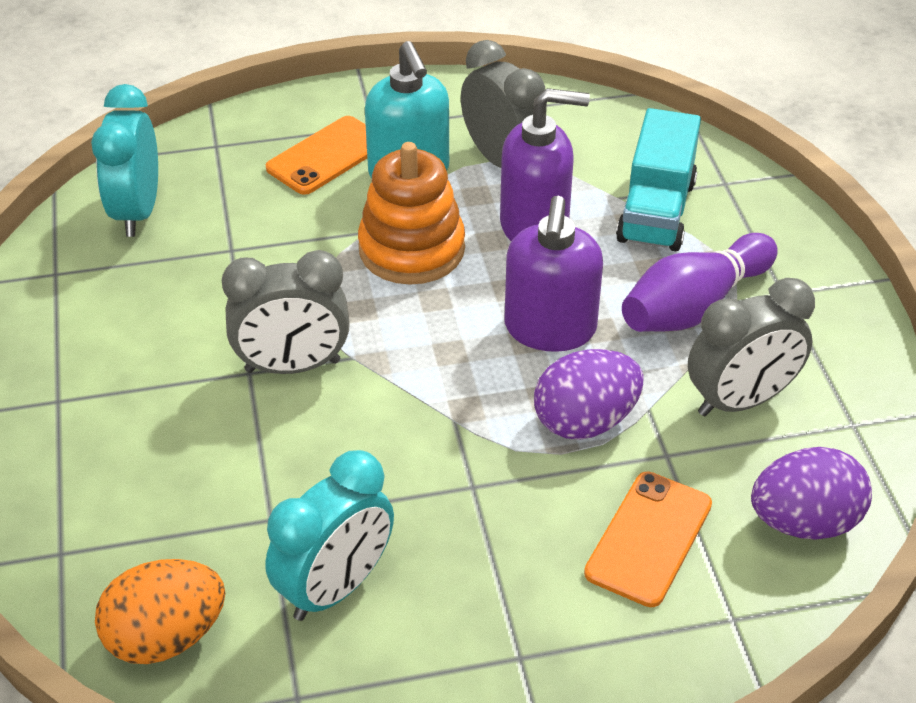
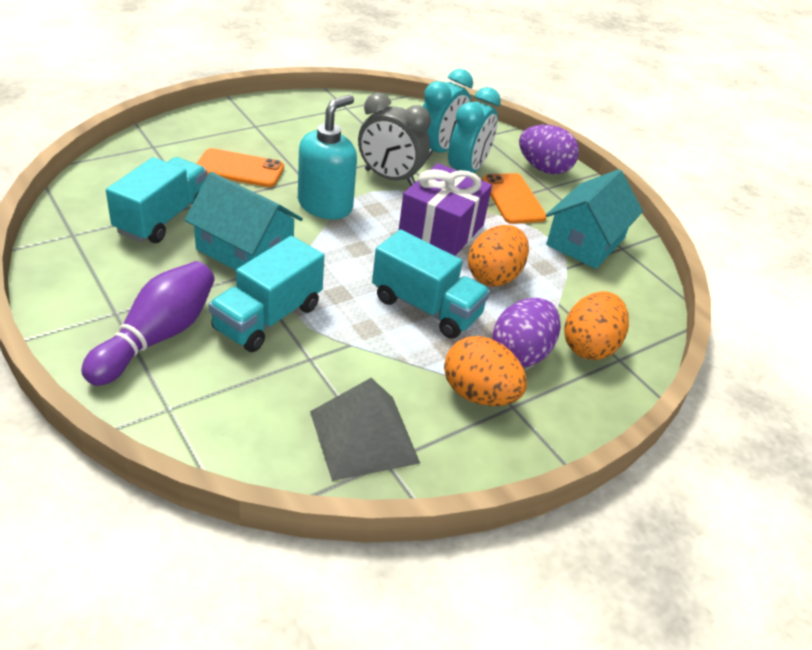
grey clock: 3 -> 1
grey pyramid: 0 -> 1
orange egg: 1 -> 3
orange stacking toy: 1 -> 0
purple gift: 0 -> 1
purple soap dispenser: 2 -> 0
turquoise house: 0 -> 2
turquoise truck: 1 -> 3

